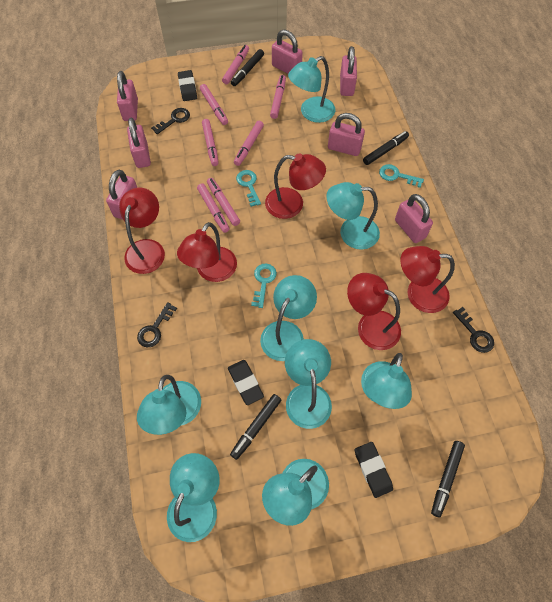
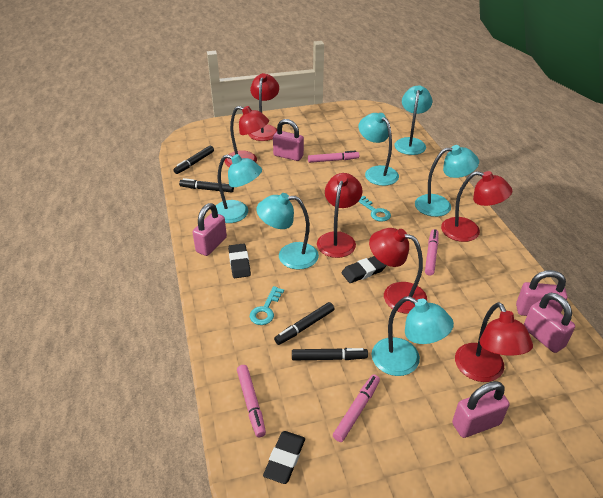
black key: 3 -> 0
pink marker: 7 -> 4
pink padlock: 7 -> 5
red lamp: 5 -> 6
turquoise key: 3 -> 2
turquoise lamp: 8 -> 6

